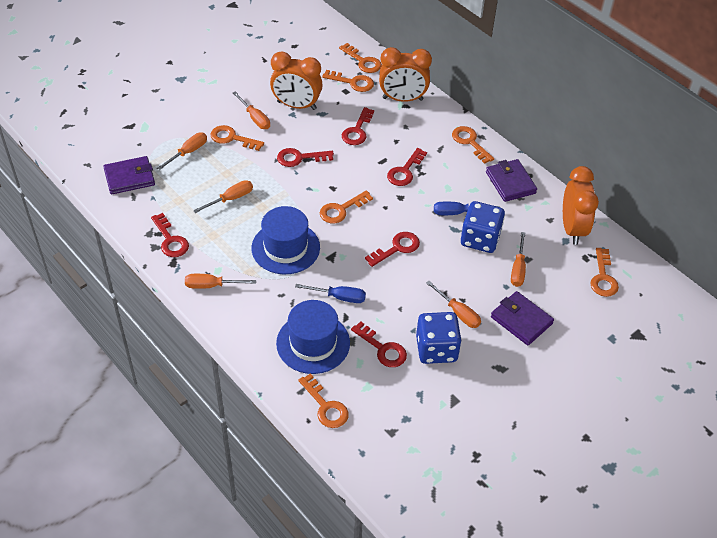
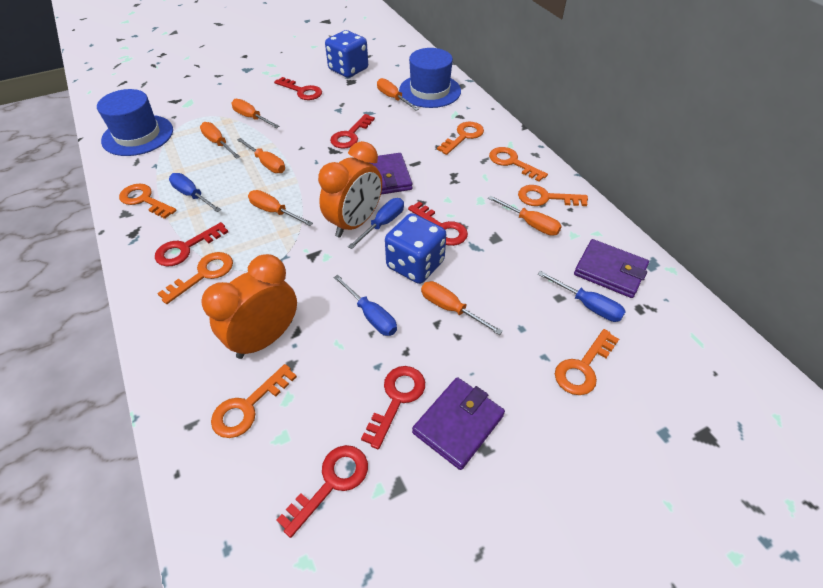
blue screwdriver: 2 -> 4
orange clock: 3 -> 2
orange screwdriver: 6 -> 7

